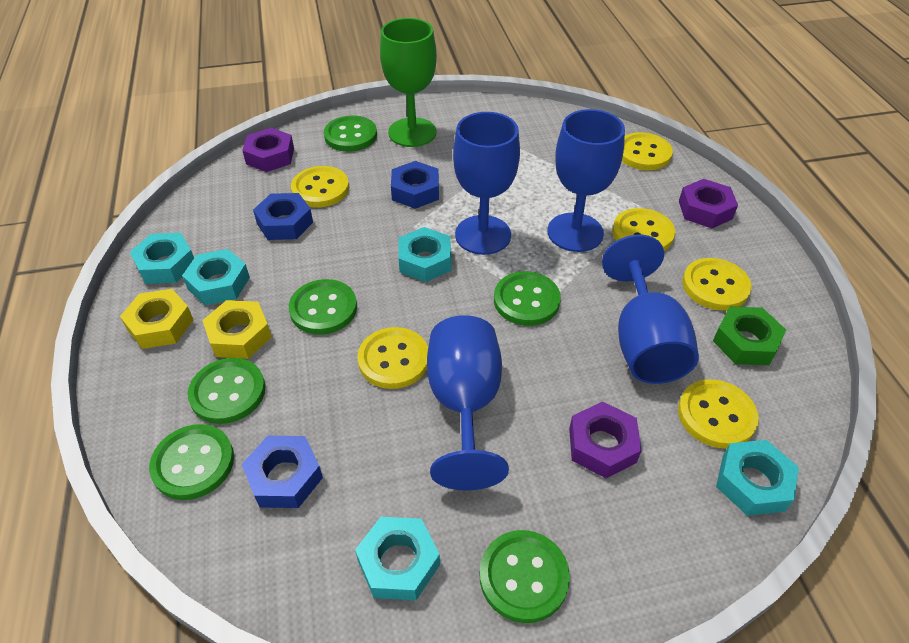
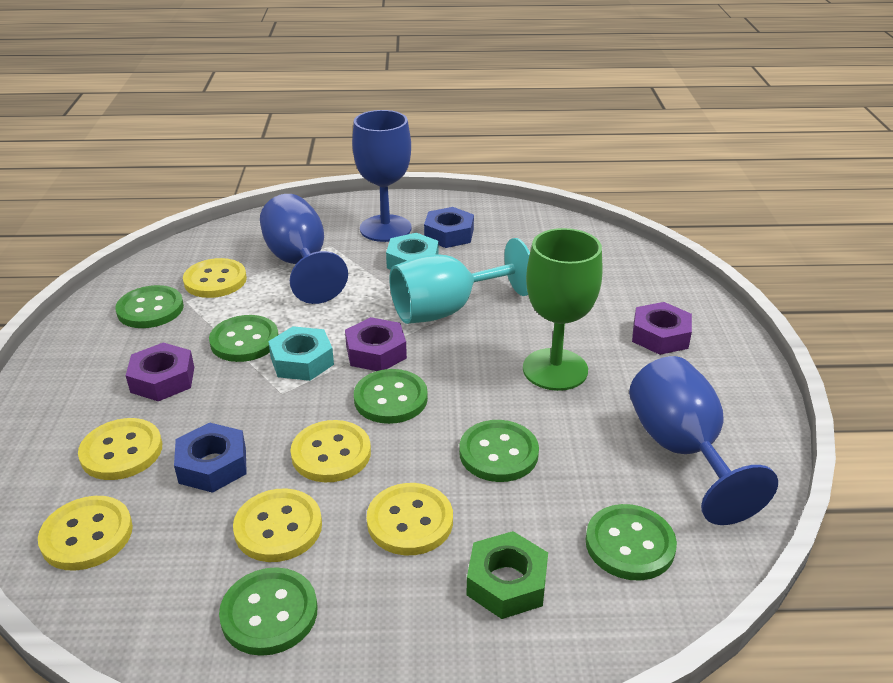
blue goblet: 4 -> 3
blue nut: 3 -> 2
turquoise goblet: 0 -> 1
turquoise nut: 5 -> 2
yellow nut: 2 -> 0

